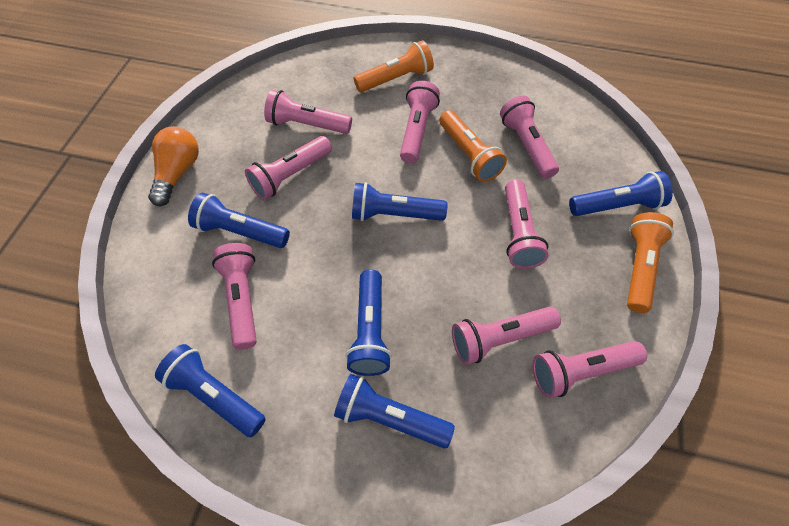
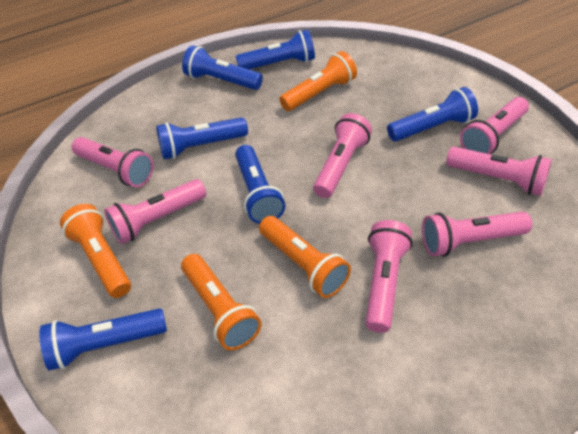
orange flashlight: 3 -> 4
orange light bulb: 1 -> 0
pink flashlight: 8 -> 7

